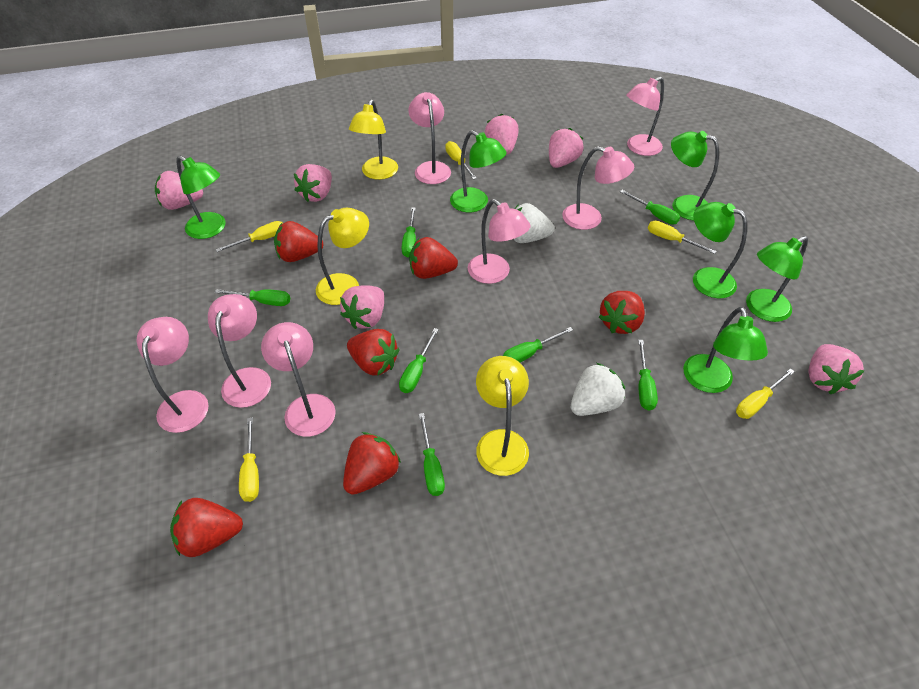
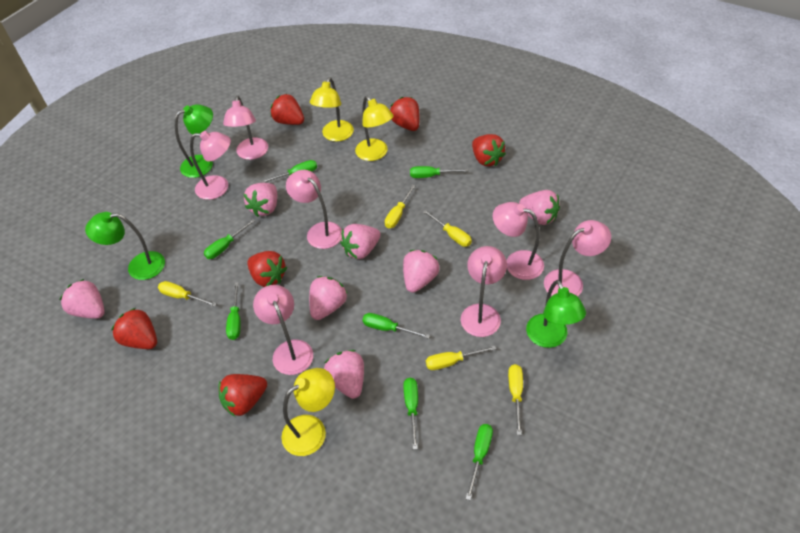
green lamp: 6 -> 3
pink strawberry: 6 -> 7
white strawberry: 2 -> 0

